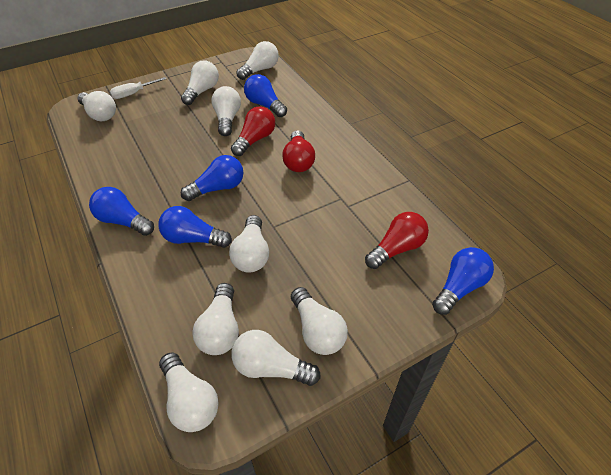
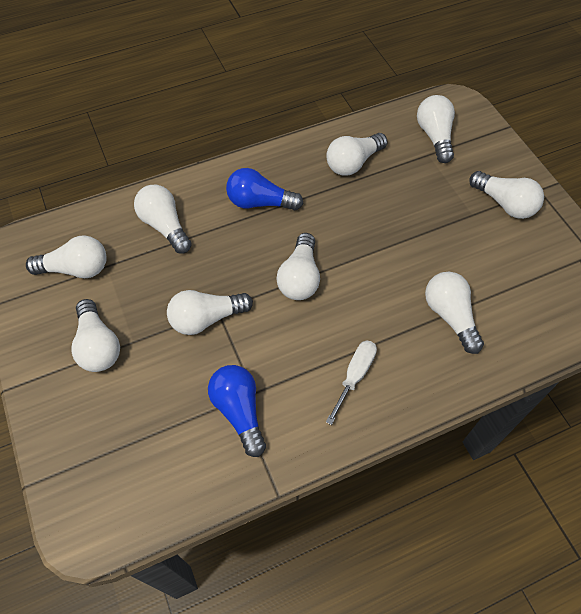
blue light bulb: 5 -> 2
red light bulb: 3 -> 0

